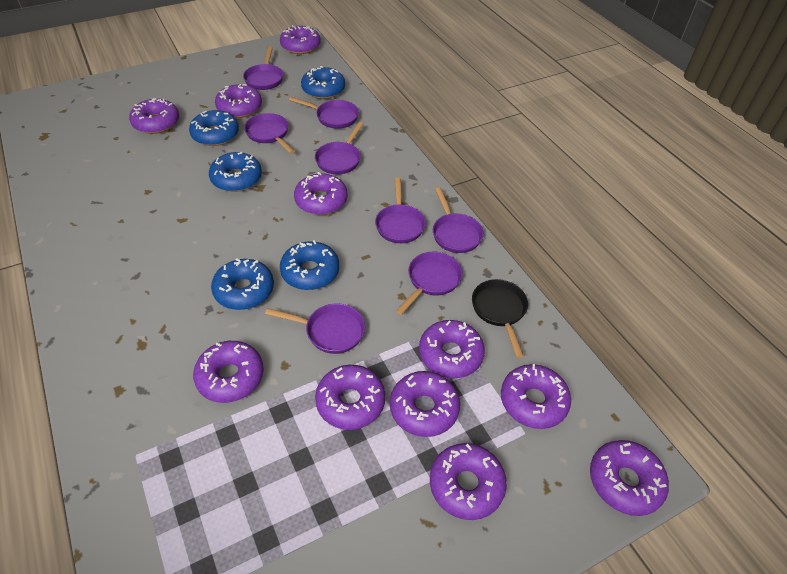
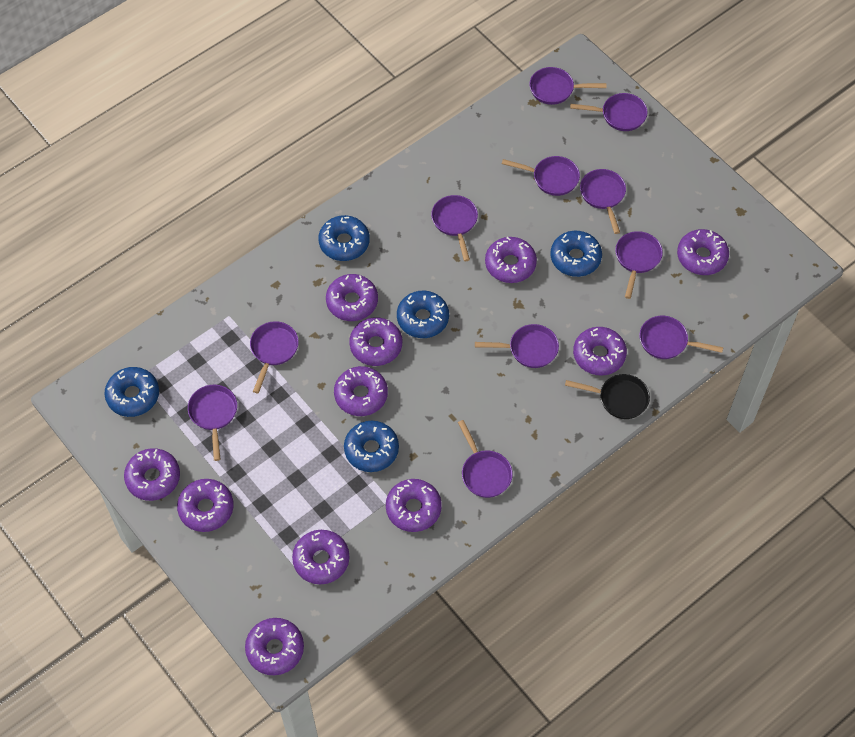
purple pan: 8 -> 11

